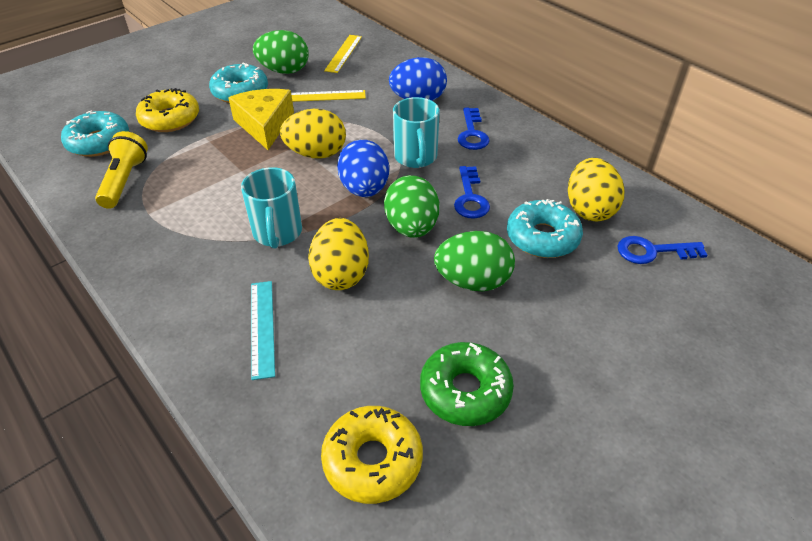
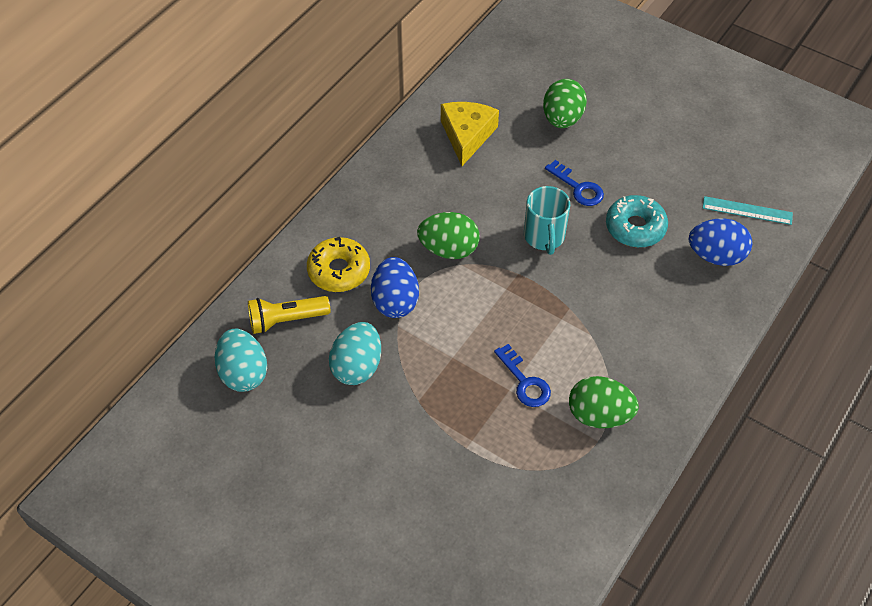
blue key: 3 -> 2
green donut: 1 -> 0
turquoise donut: 3 -> 1
turquoise egg: 0 -> 2
turquoise mug: 2 -> 1
yellow donut: 2 -> 1
yellow egg: 3 -> 0
yellow ruler: 2 -> 0

